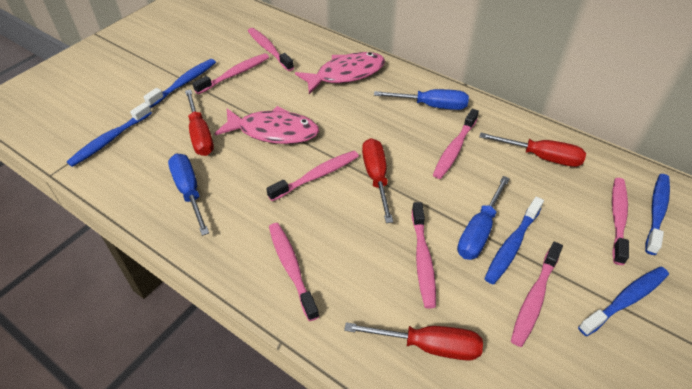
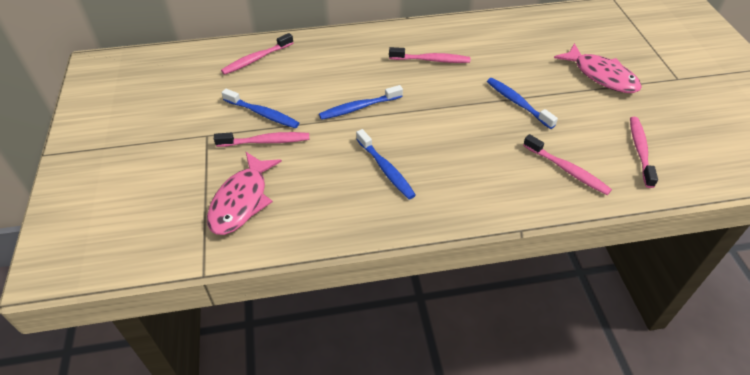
blue screwdriver: 3 -> 0
blue toothbrush: 5 -> 4
pink toothbrush: 8 -> 5
red screwdriver: 4 -> 0

